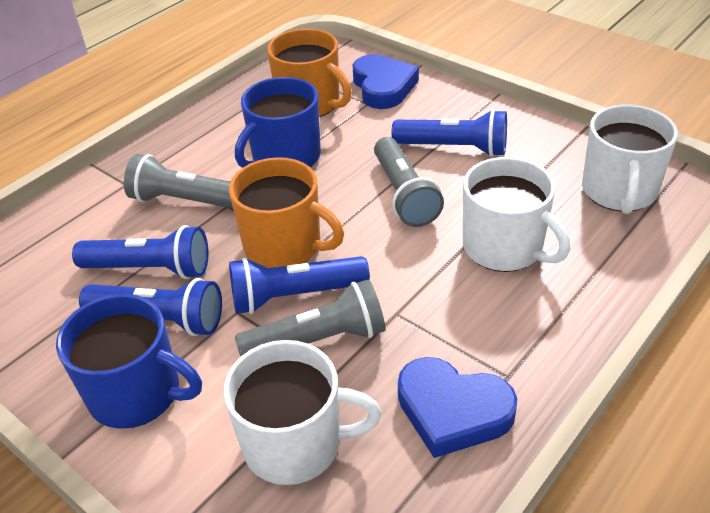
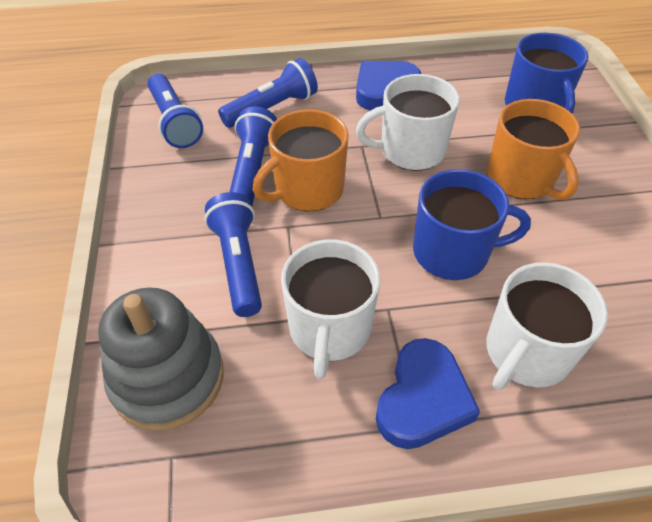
grey flashlight: 3 -> 0
grey stacking toy: 0 -> 1

